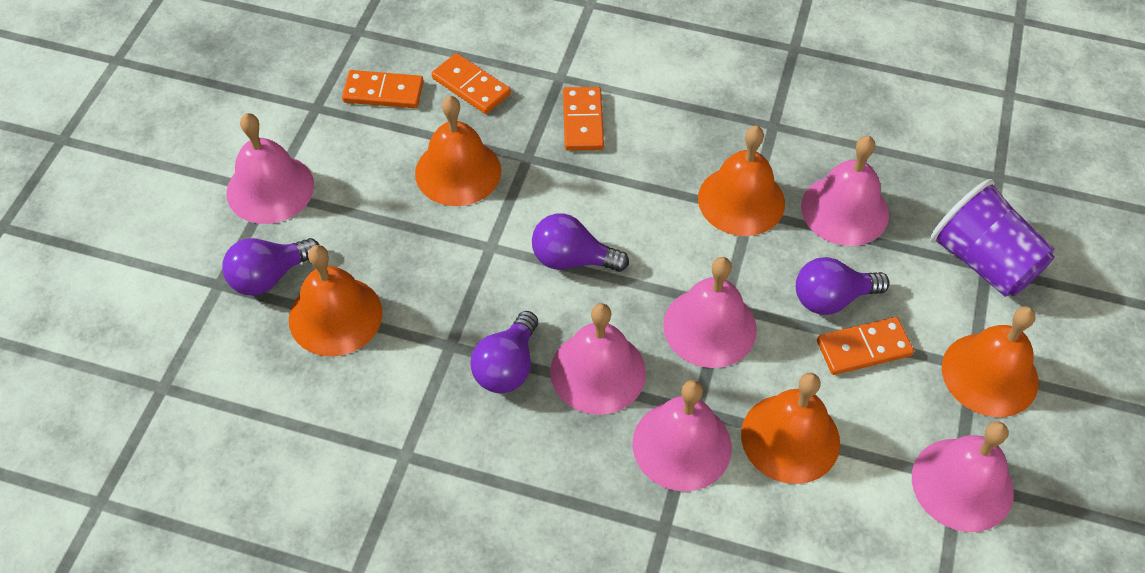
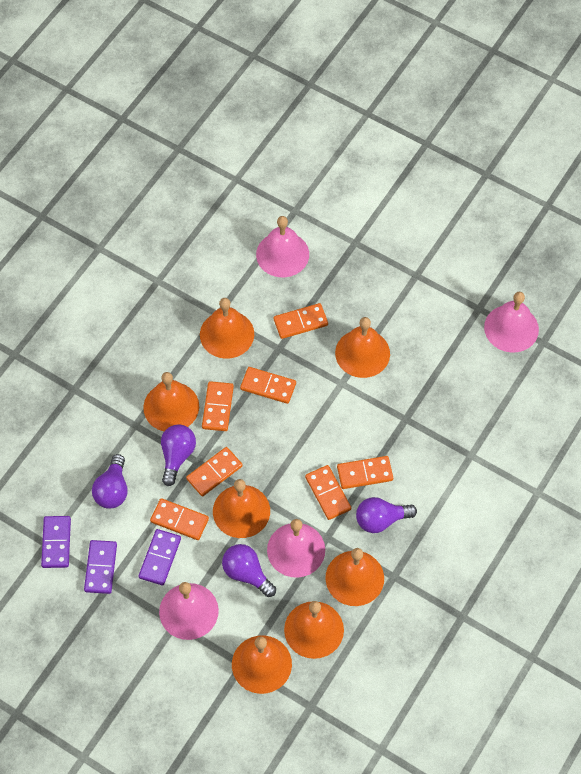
orange bell: 5 -> 7
orange domino: 4 -> 7
pink bell: 6 -> 4
purple cup: 1 -> 0
purple domino: 0 -> 3

